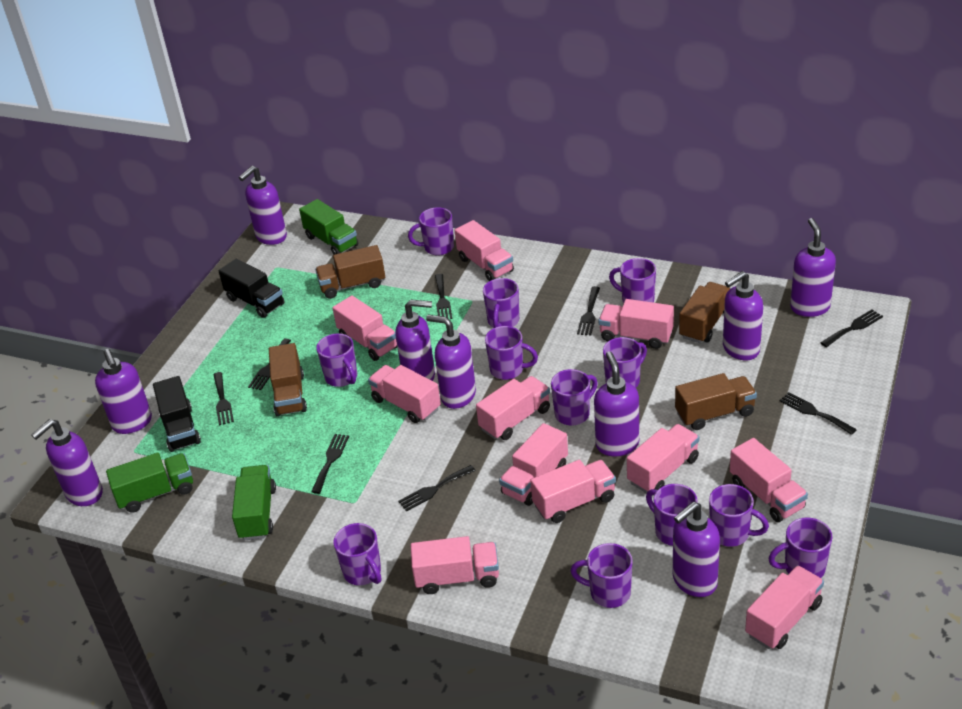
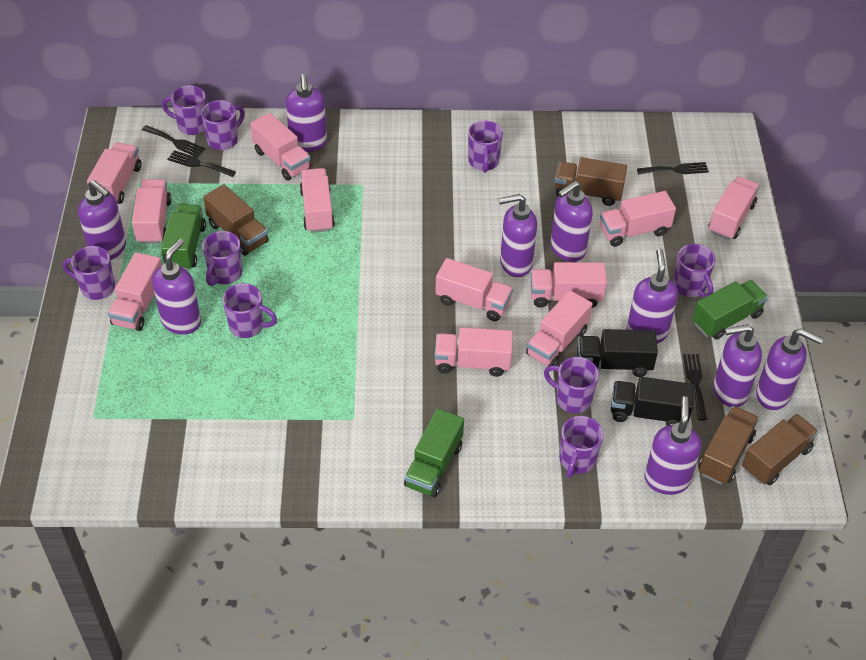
black fork: 8 -> 4
purple mug: 12 -> 9

